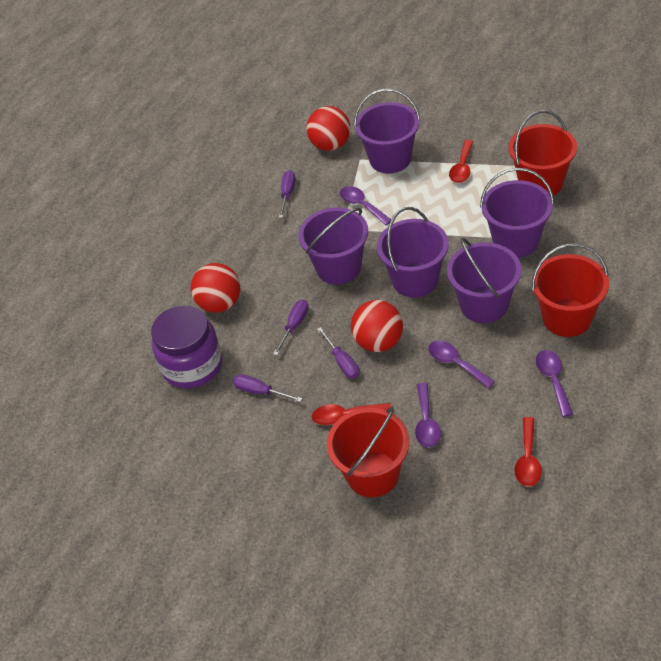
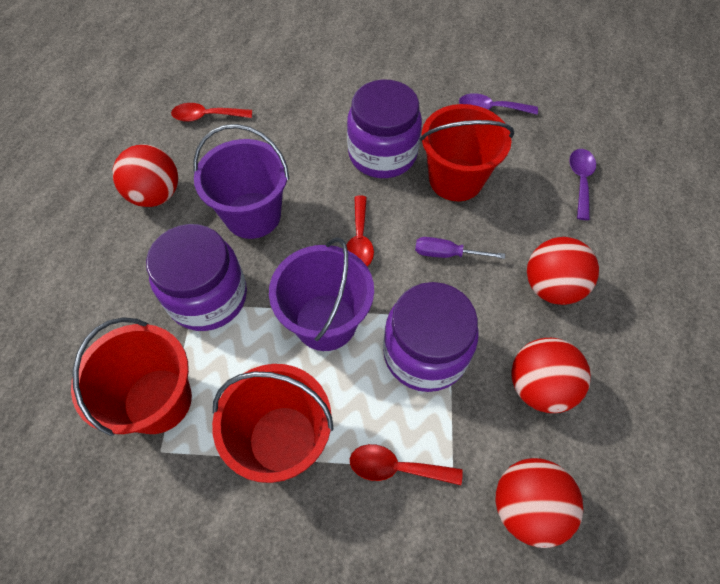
purple bucket: 5 -> 2
purple jar: 1 -> 3
purple screwdriver: 4 -> 1
purple spoon: 4 -> 2
red ball: 3 -> 4

